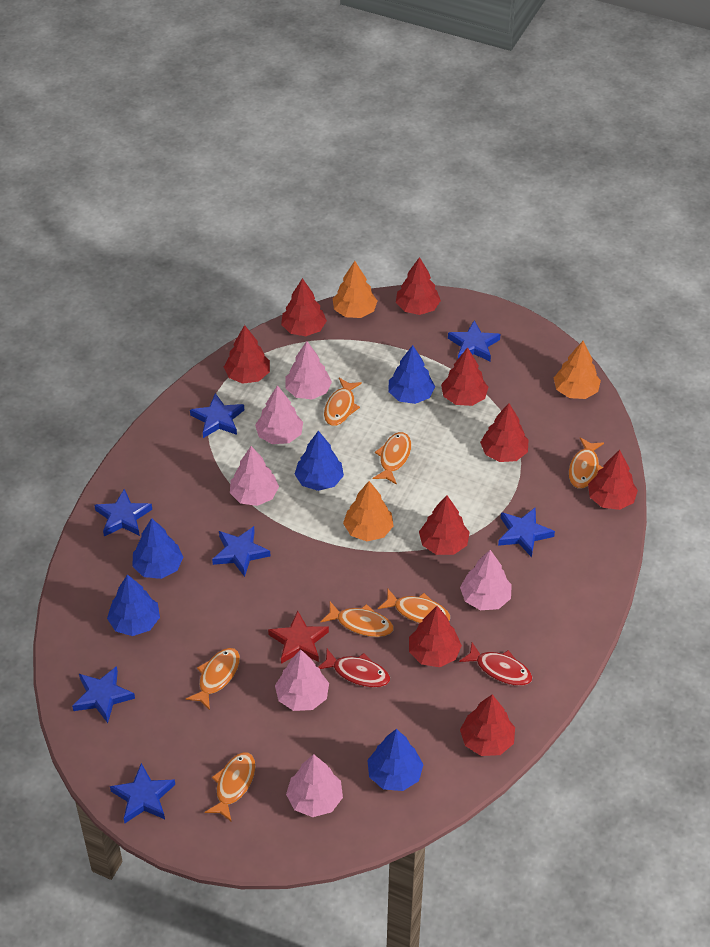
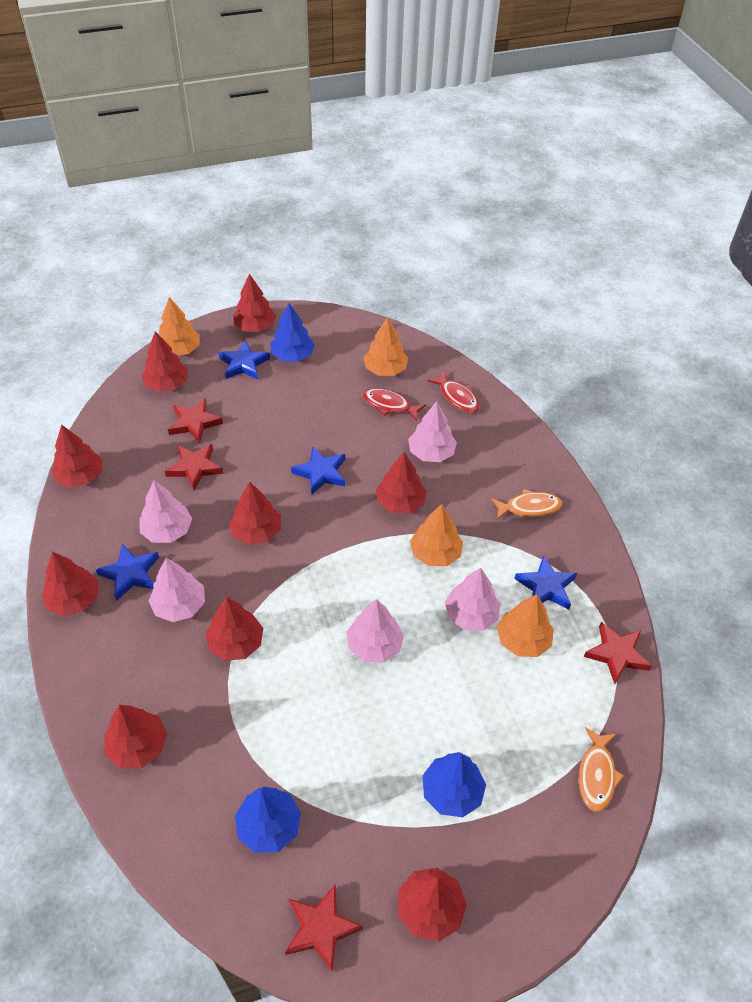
blue star: 7 -> 4
blue tree: 5 -> 3
orange fish: 7 -> 2
orange tree: 3 -> 4
pink tree: 6 -> 5
red star: 1 -> 4

